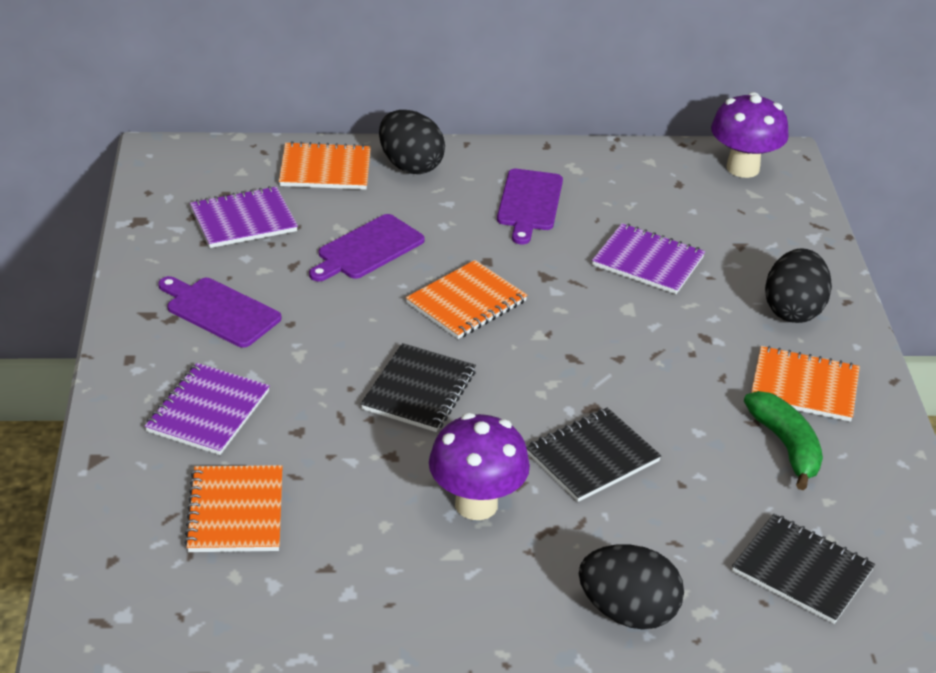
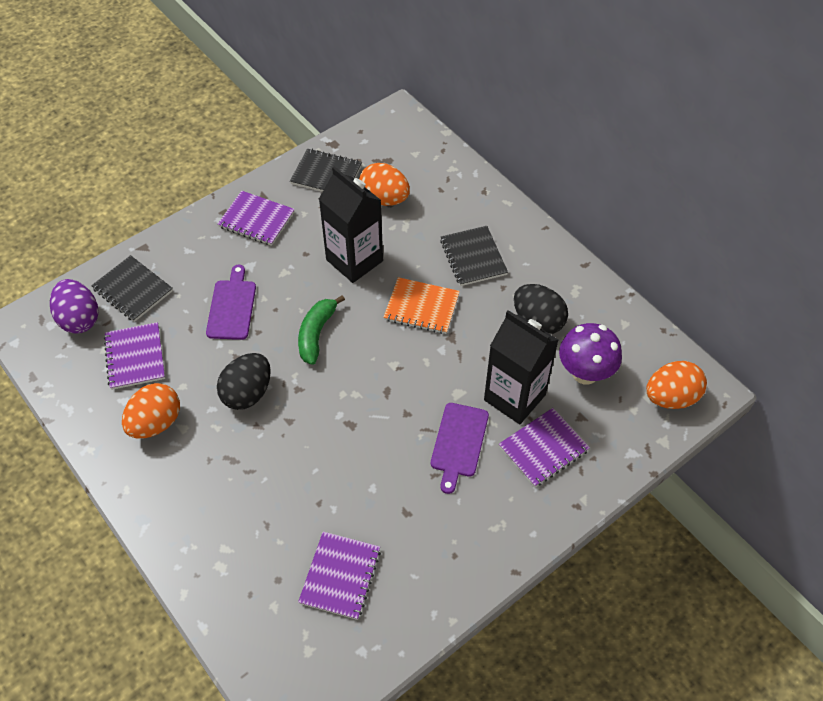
black carton: 0 -> 2
black egg: 3 -> 2
orange egg: 0 -> 3
orange notebook: 4 -> 1
purple cutting board: 3 -> 2
purple egg: 0 -> 1
purple mushroom: 2 -> 1
purple notebook: 3 -> 4

